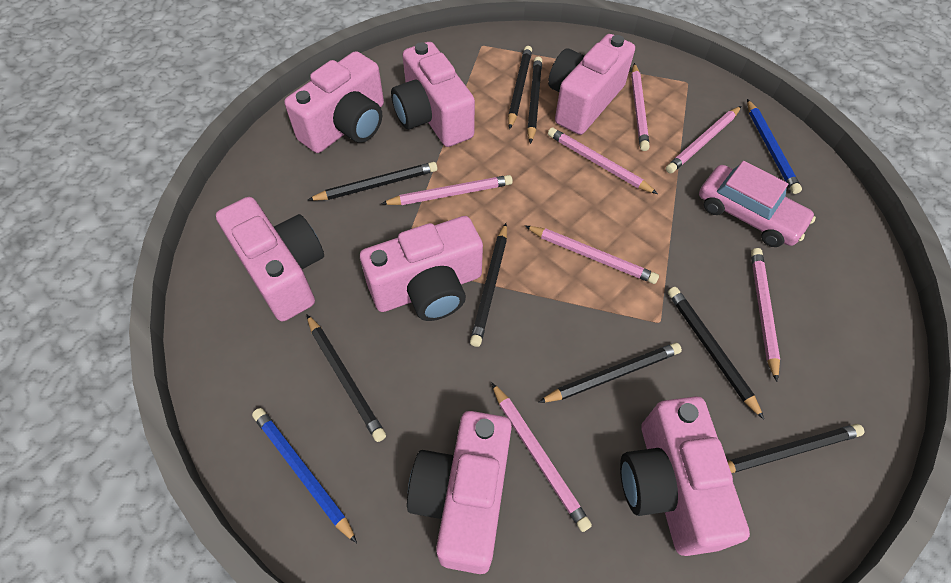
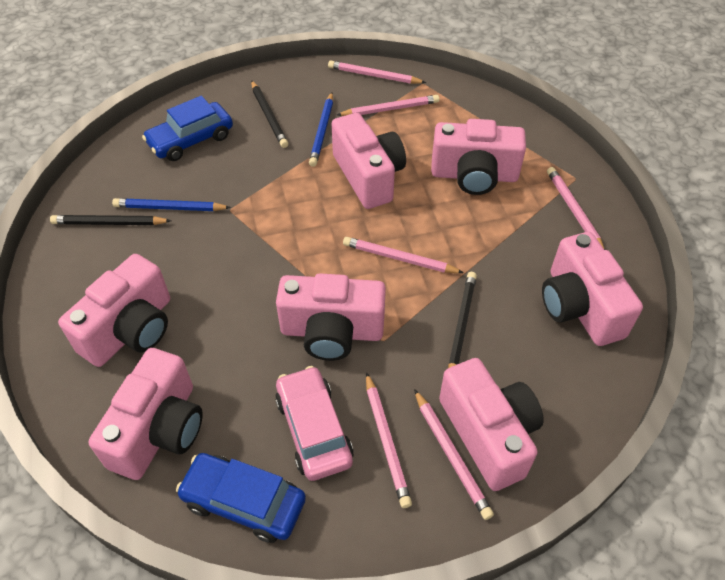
black pencil: 8 -> 3
blue car: 0 -> 2
pink pencil: 7 -> 6

